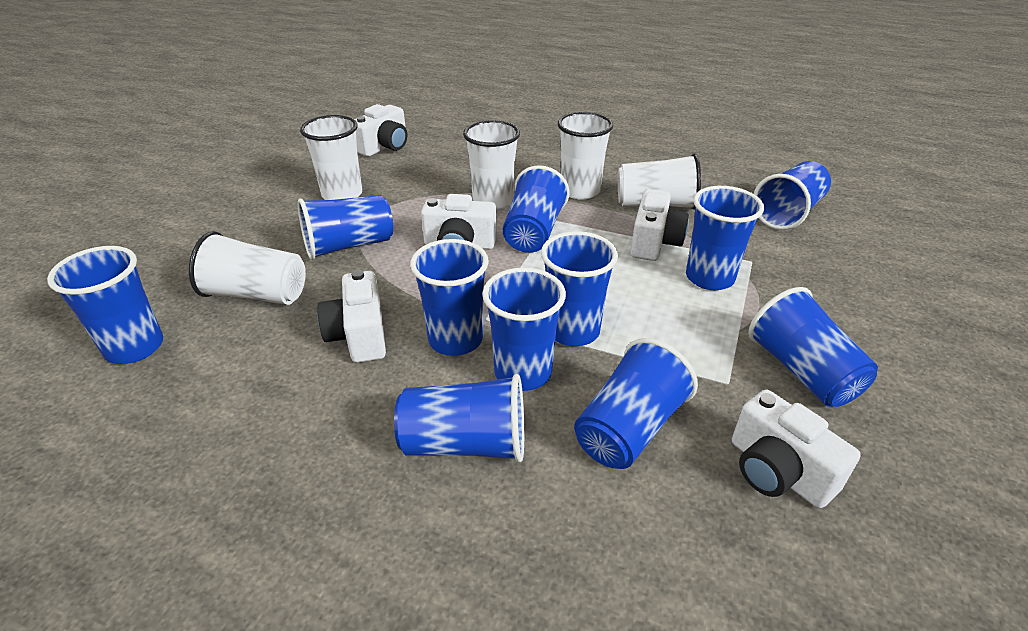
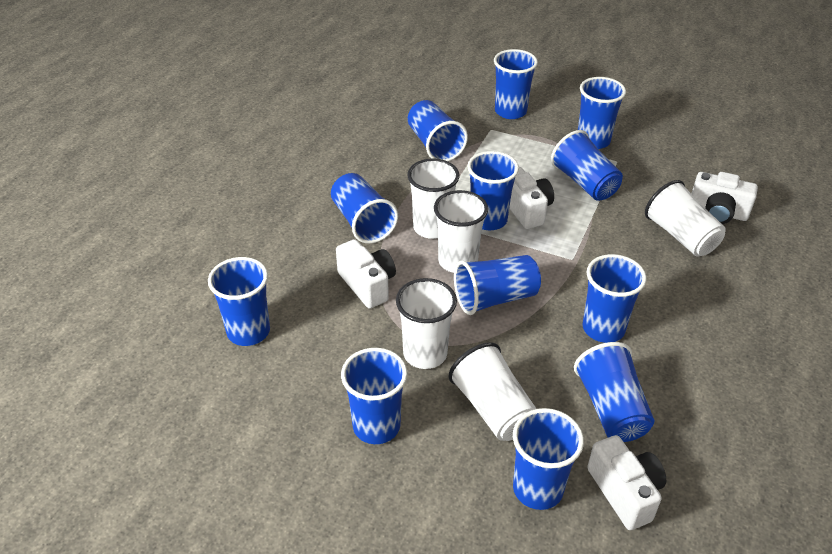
blue cup: 11 -> 12
white camera: 5 -> 4

